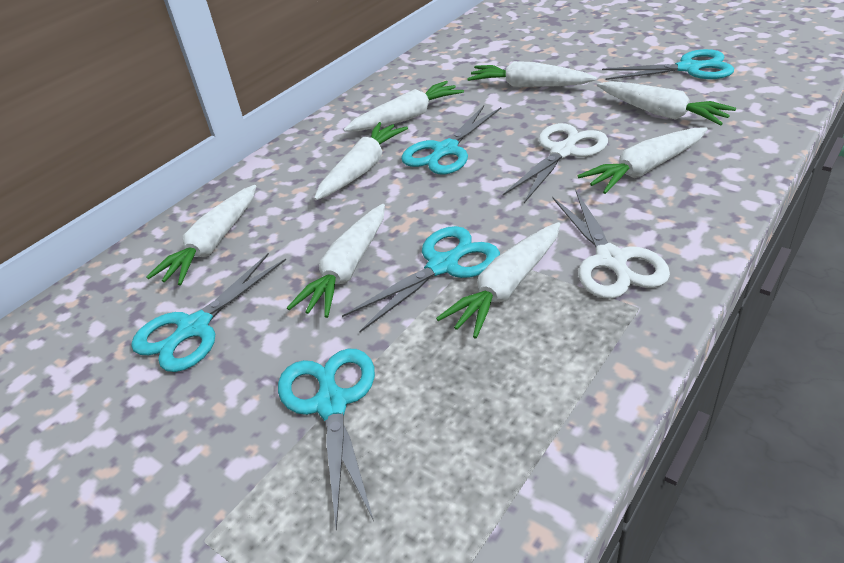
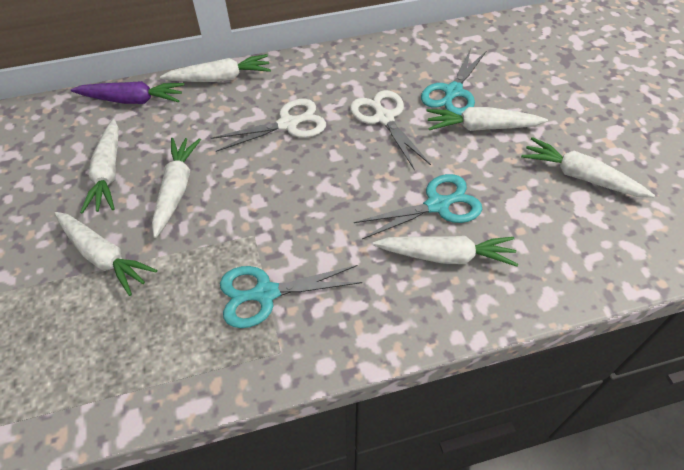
purple carrot: 0 -> 1
turquoise scissors: 5 -> 3
white carrot: 8 -> 7

